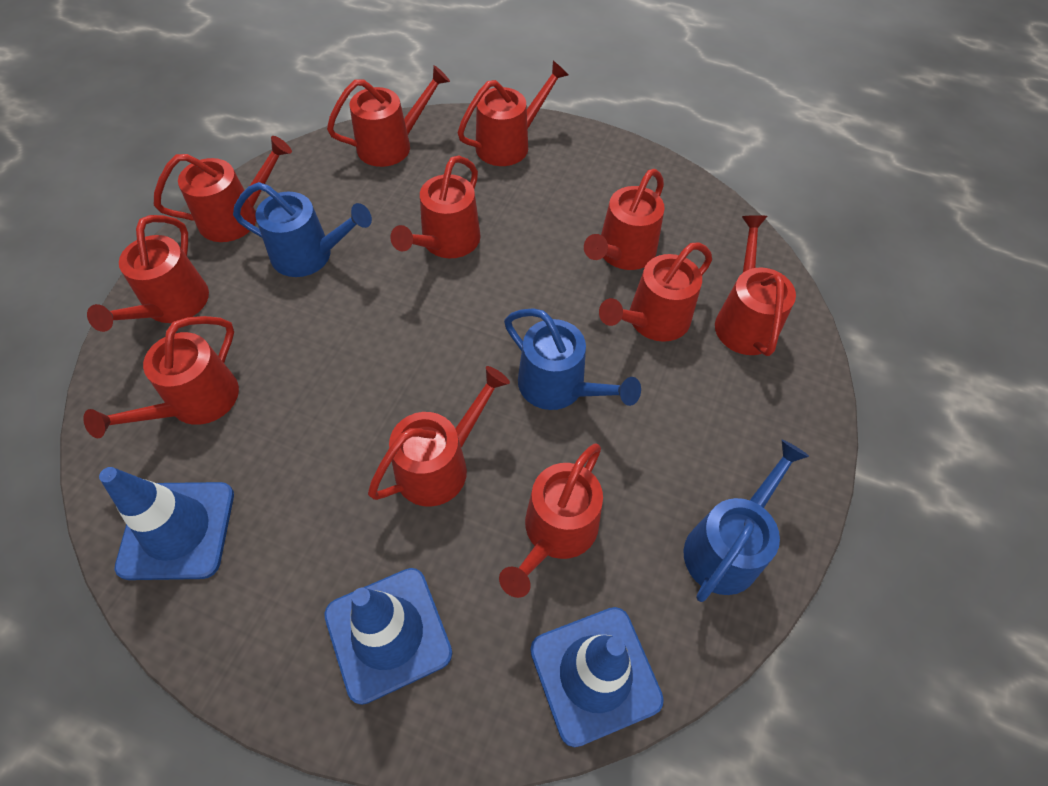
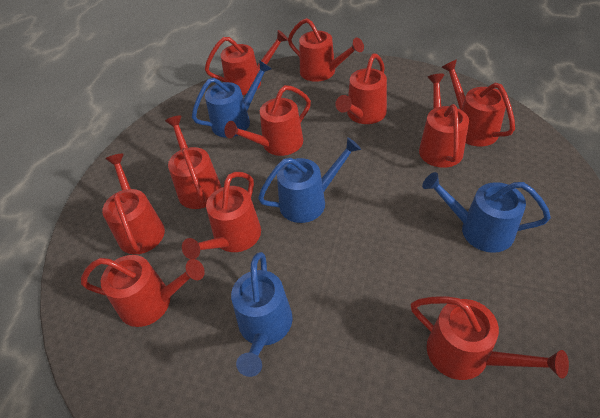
blue traffic cone: 3 -> 0
blue watering can: 3 -> 4

